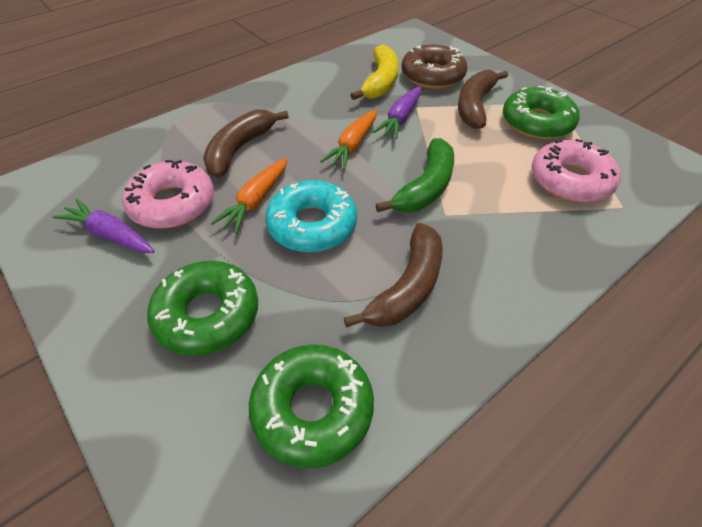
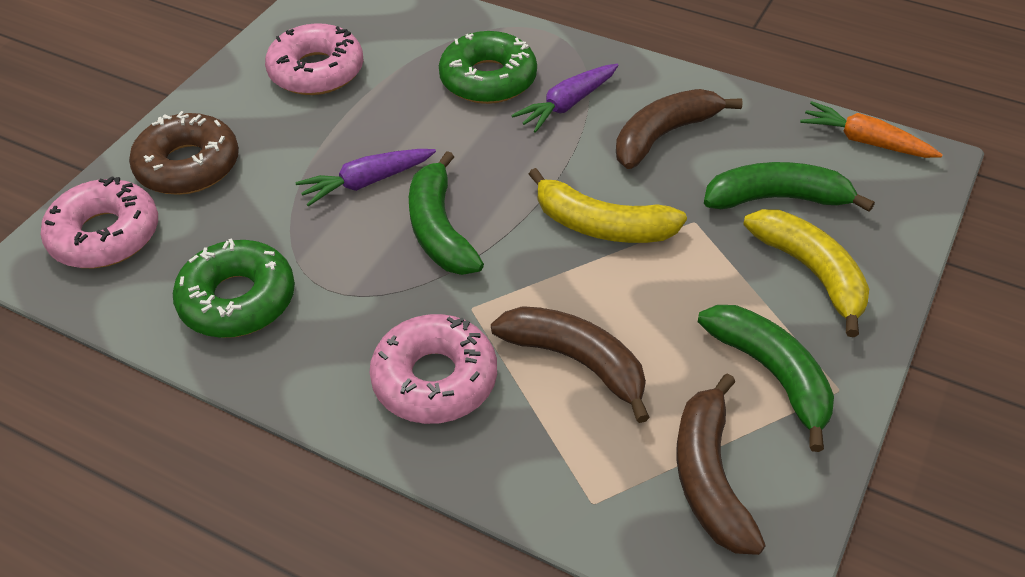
green banana: 1 -> 3
green donut: 3 -> 2
orange carrot: 2 -> 1
pink donut: 2 -> 3
turquoise donut: 1 -> 0
yellow banana: 1 -> 2

